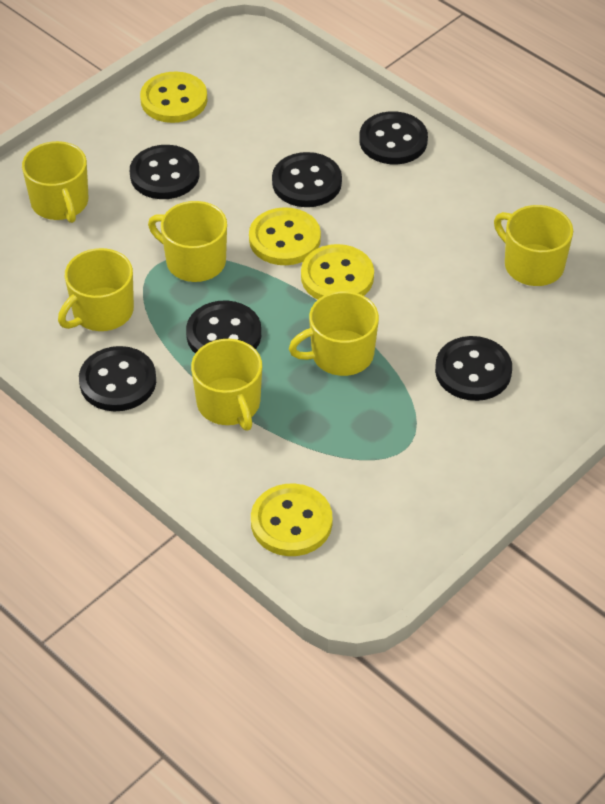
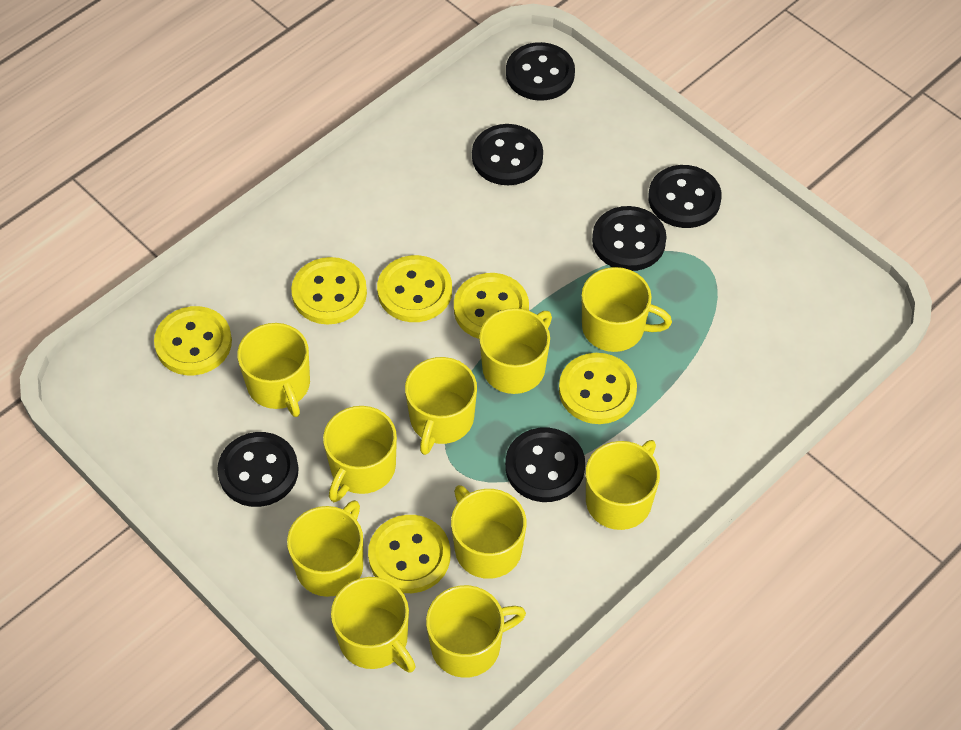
yellow button: 4 -> 6
yellow mug: 6 -> 10

